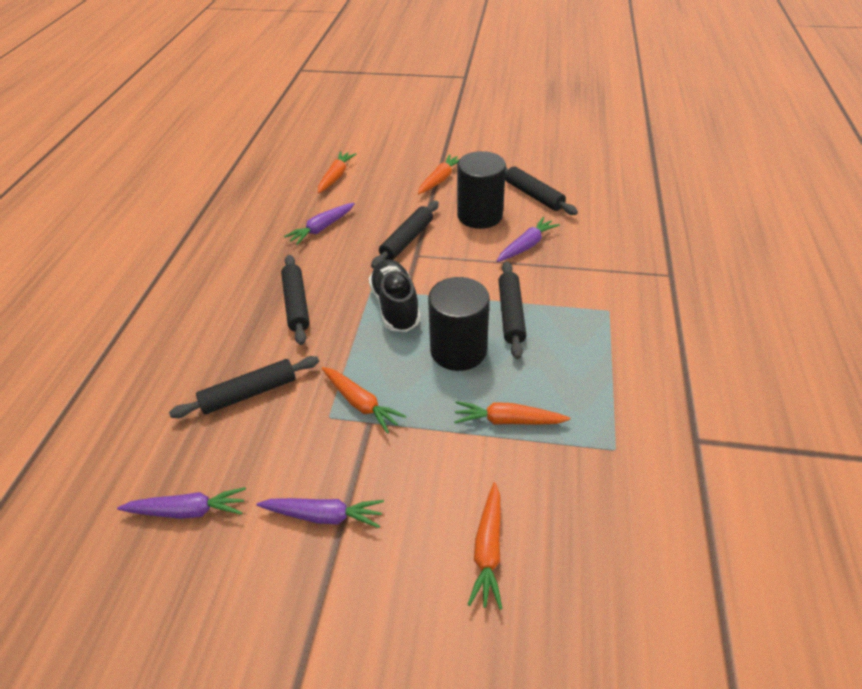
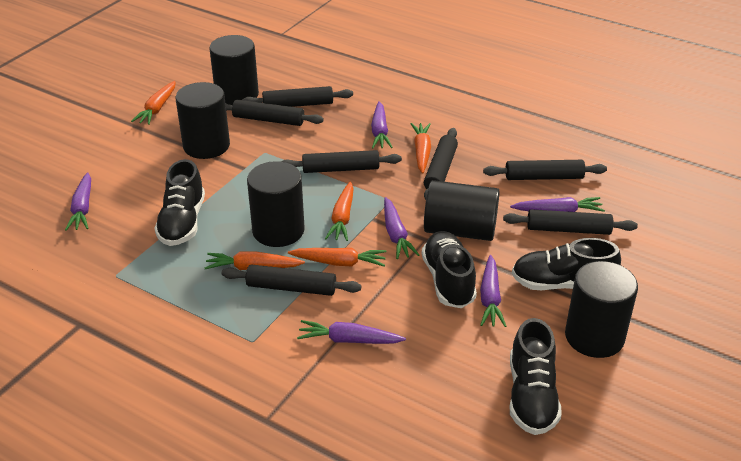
black cylinder: 2 -> 5
black rolling pin: 5 -> 7
black shoe: 1 -> 4
purple carrot: 4 -> 6

